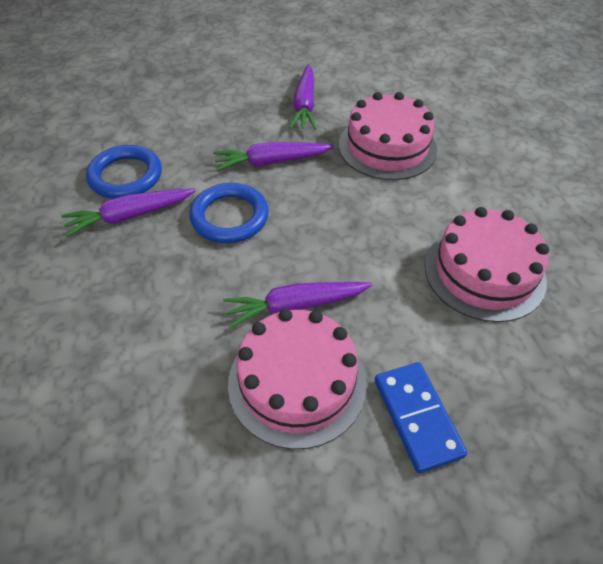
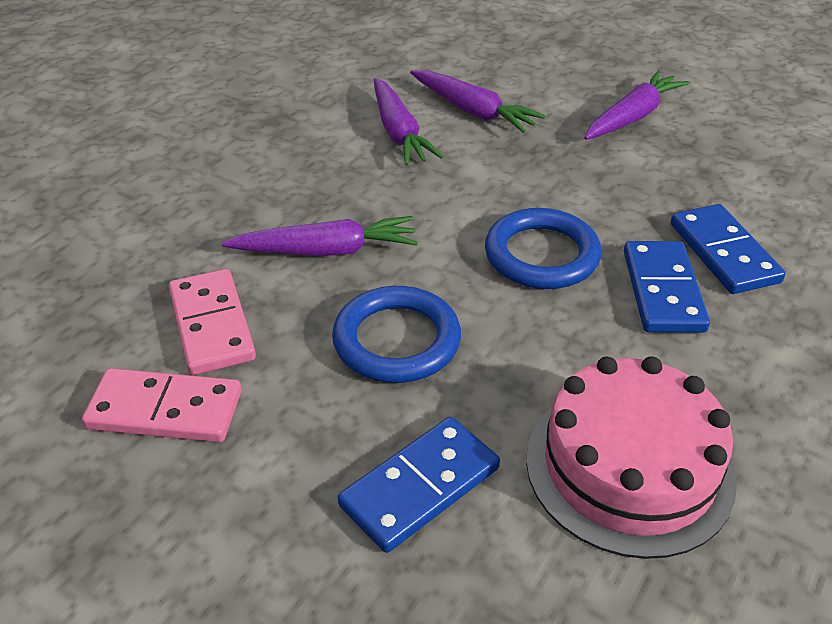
blue domino: 1 -> 3
pink cake: 3 -> 1
pink domino: 0 -> 2

